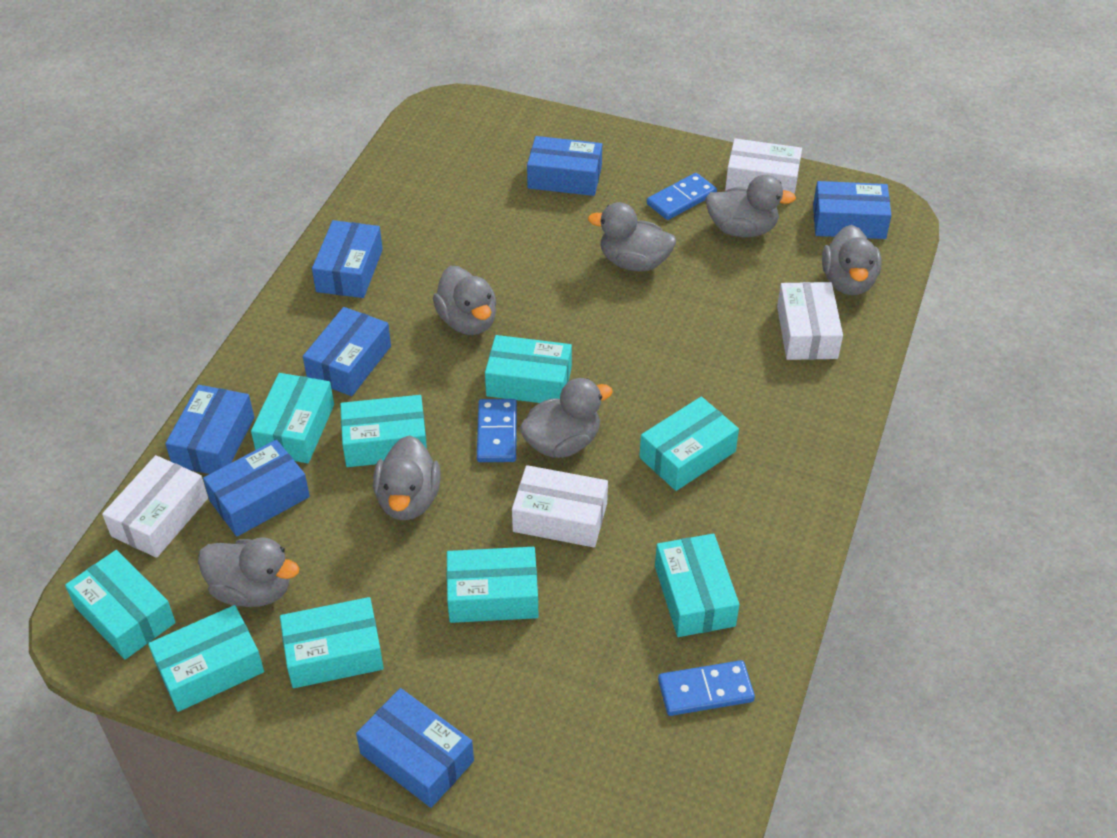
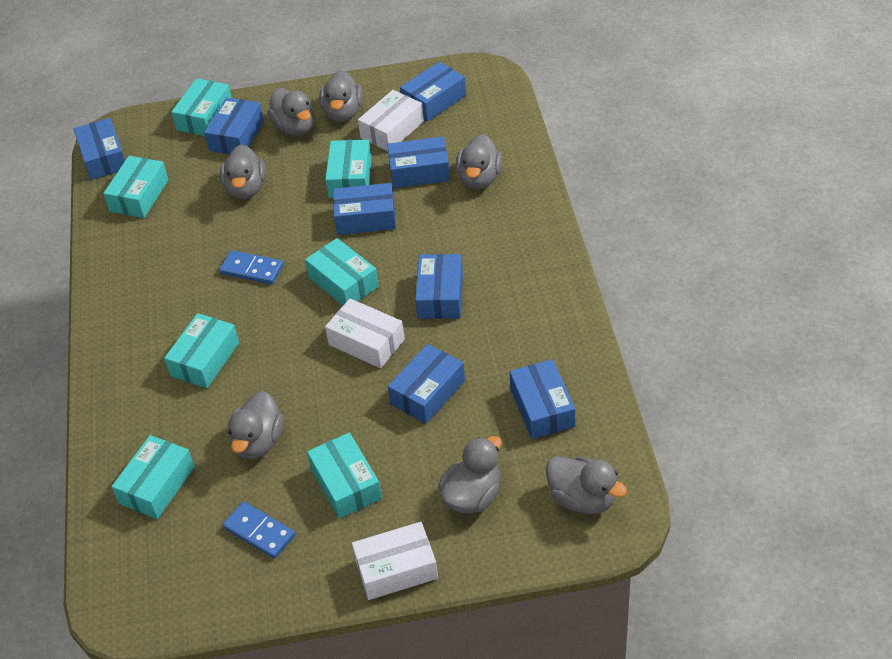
blue box: 7 -> 8
blue domino: 3 -> 2
turquoise box: 9 -> 7
white box: 4 -> 3

